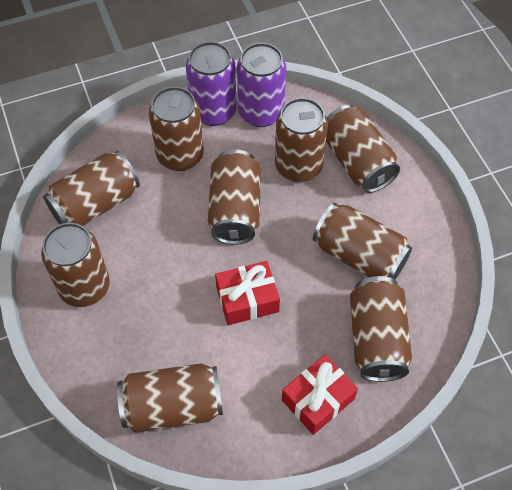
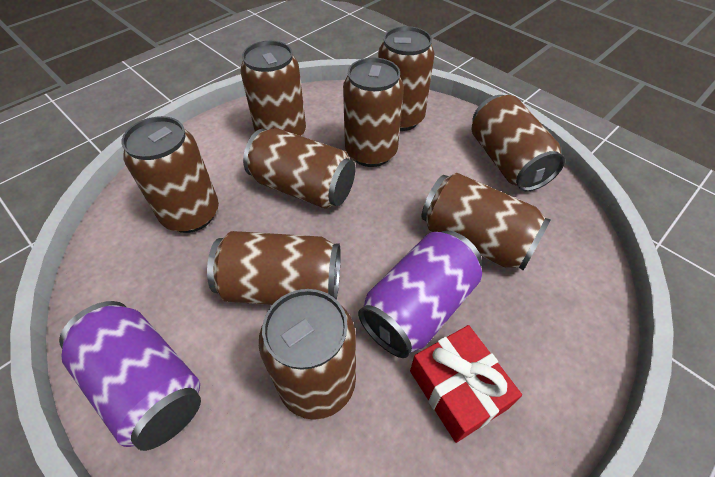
red gift: 2 -> 1

